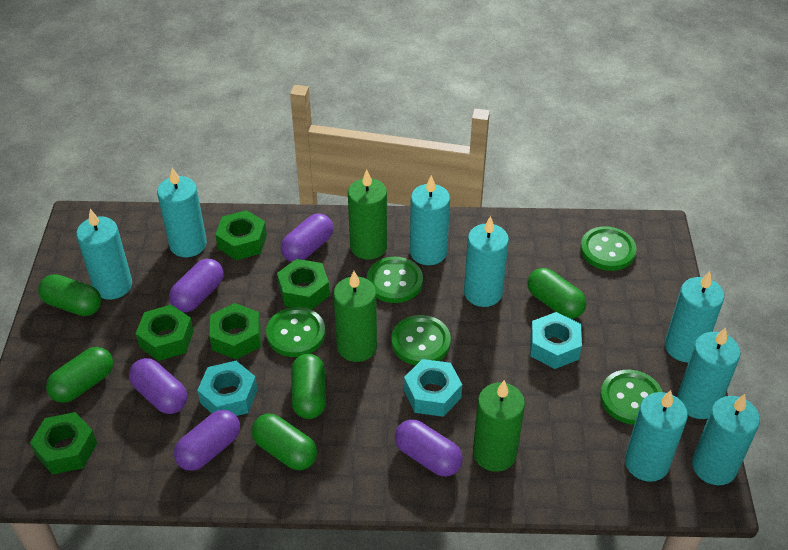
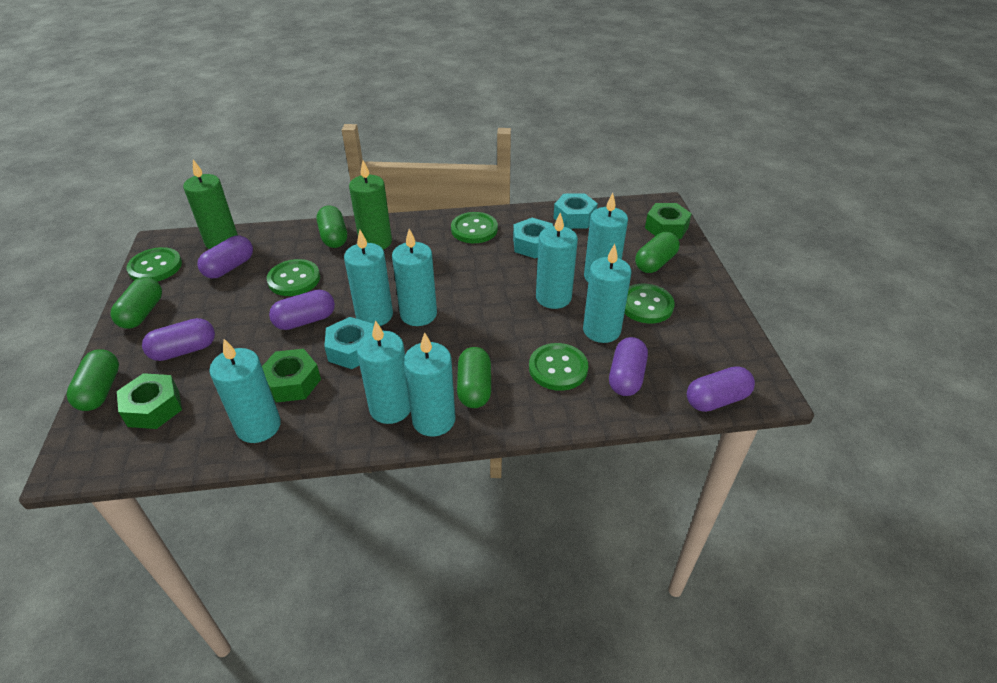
green candle: 3 -> 2
green nut: 5 -> 3

